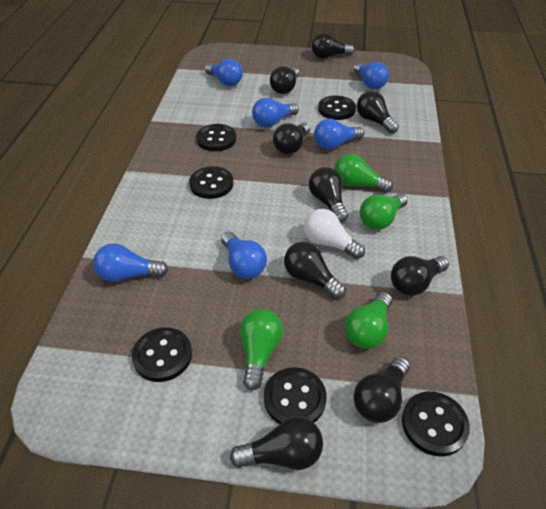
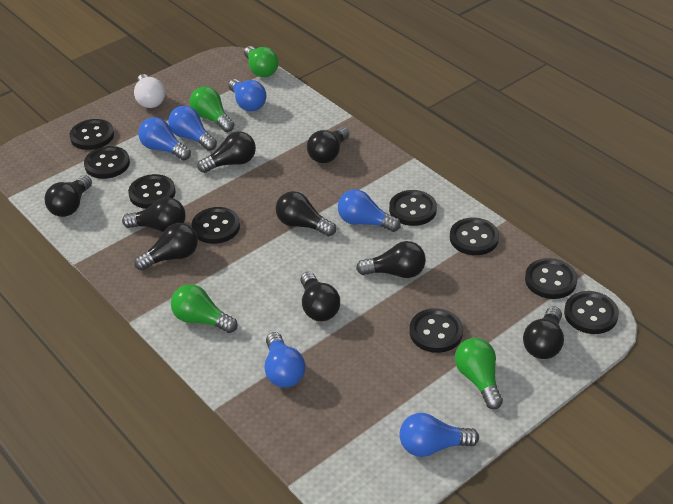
black button: 6 -> 9

